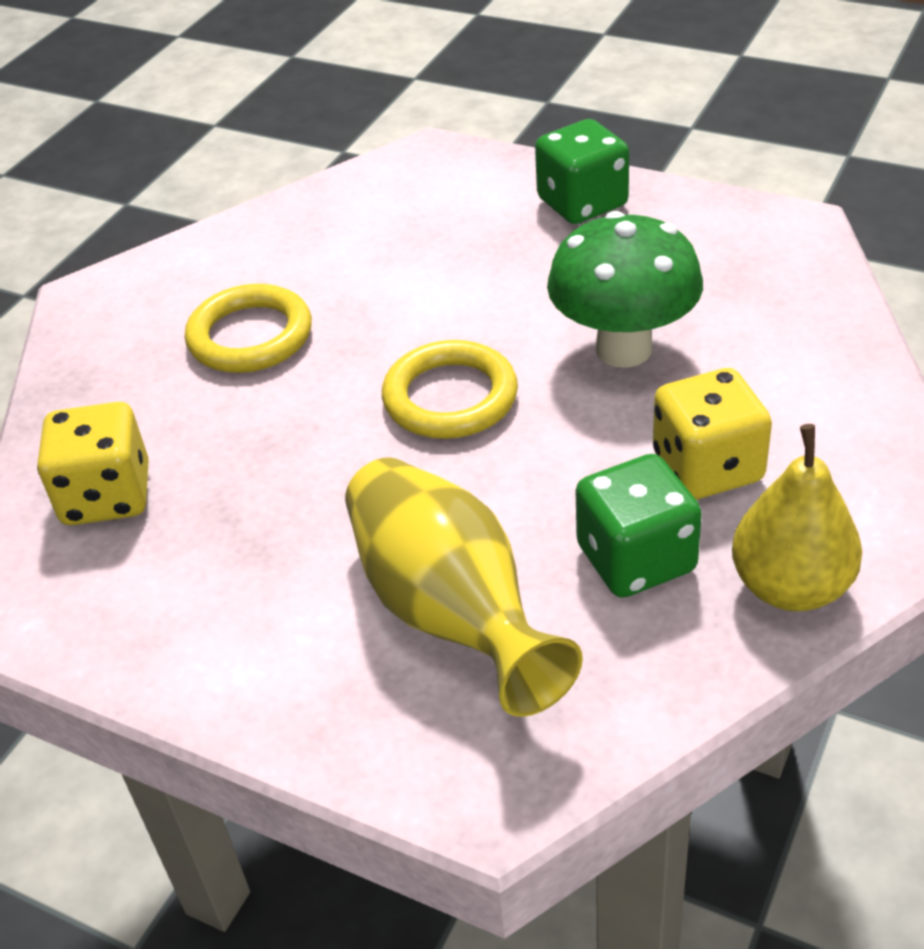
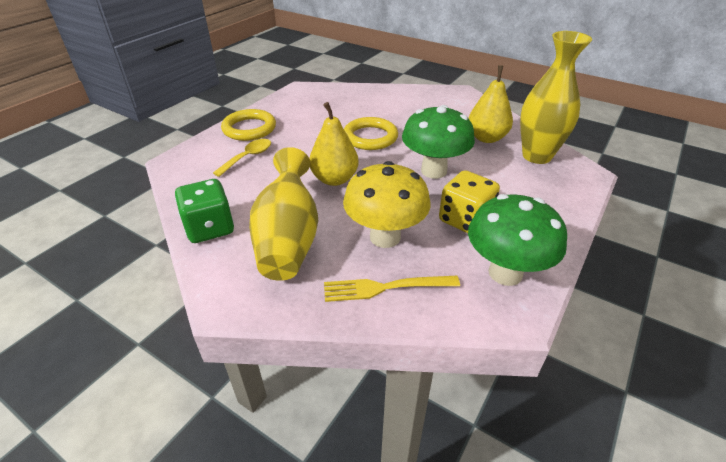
green dice: 2 -> 1
green mushroom: 1 -> 2
yellow dice: 2 -> 1
yellow fork: 0 -> 1
yellow mushroom: 0 -> 1
yellow pear: 1 -> 2
yellow spoon: 0 -> 1
yellow vase: 1 -> 2

